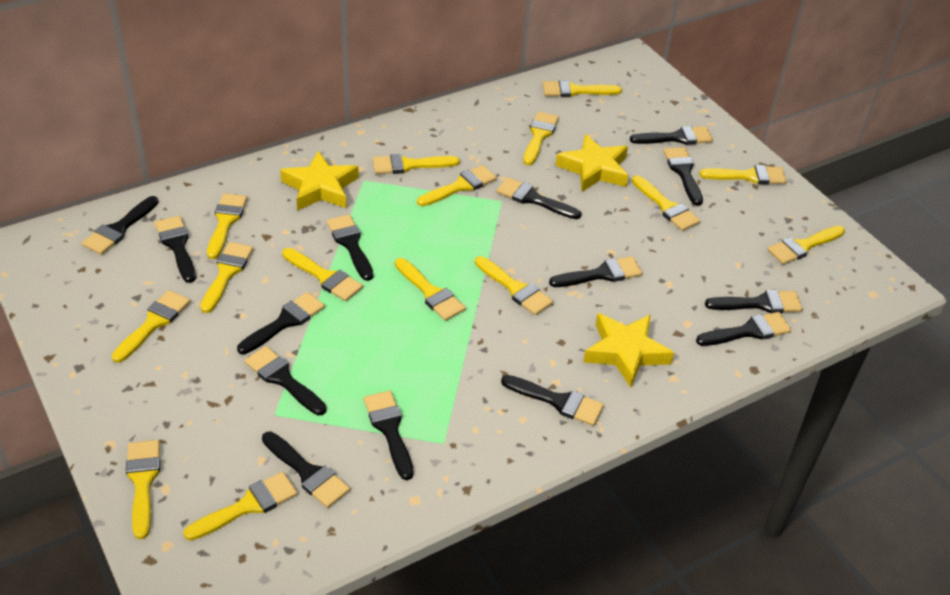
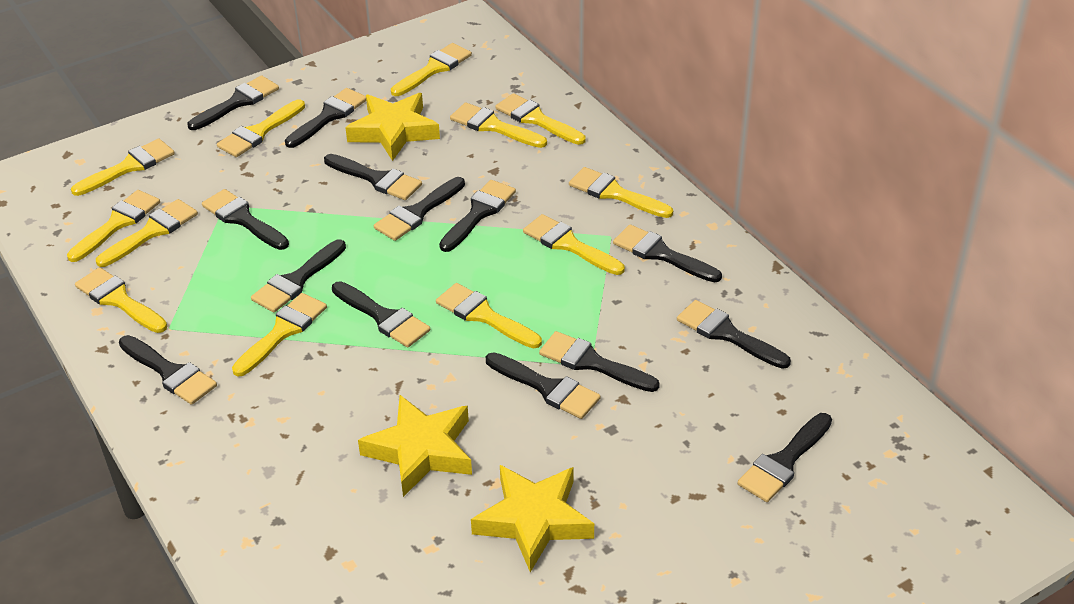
yellow brush: 15 -> 12

